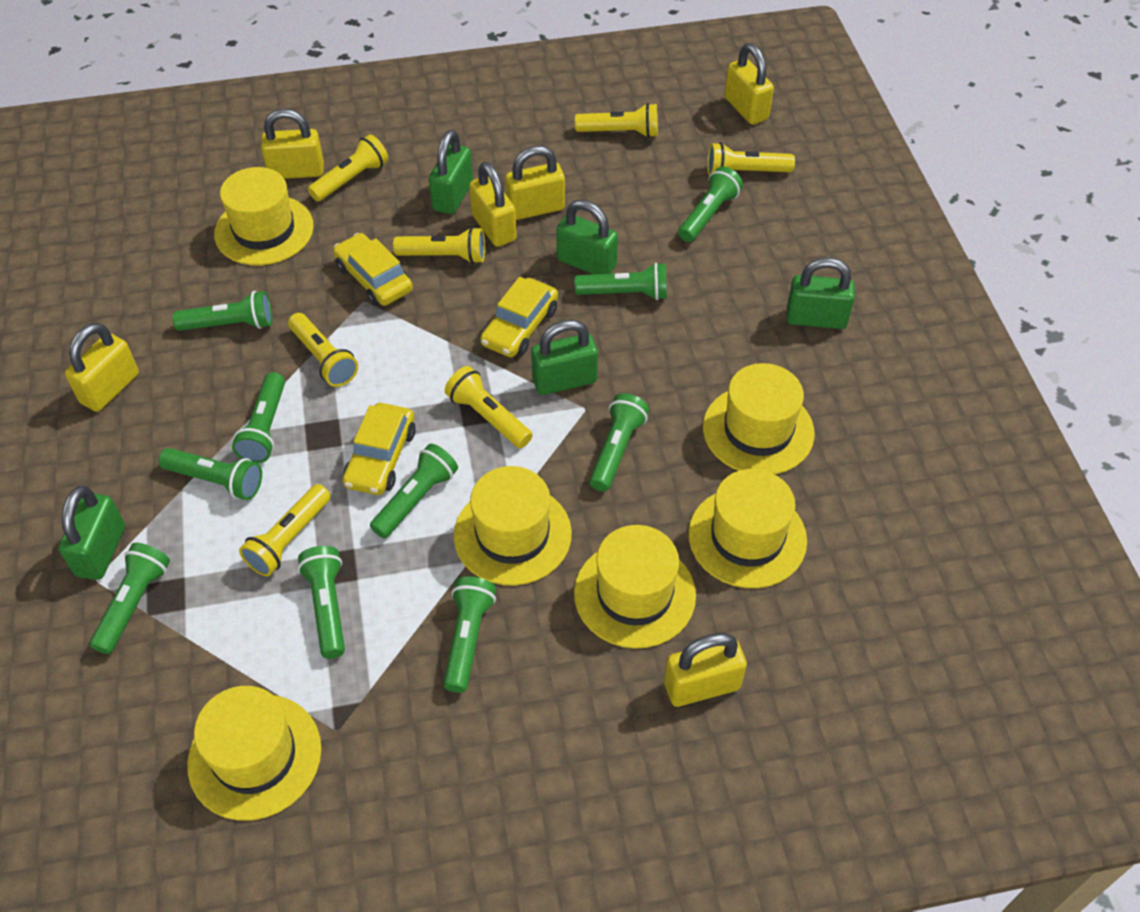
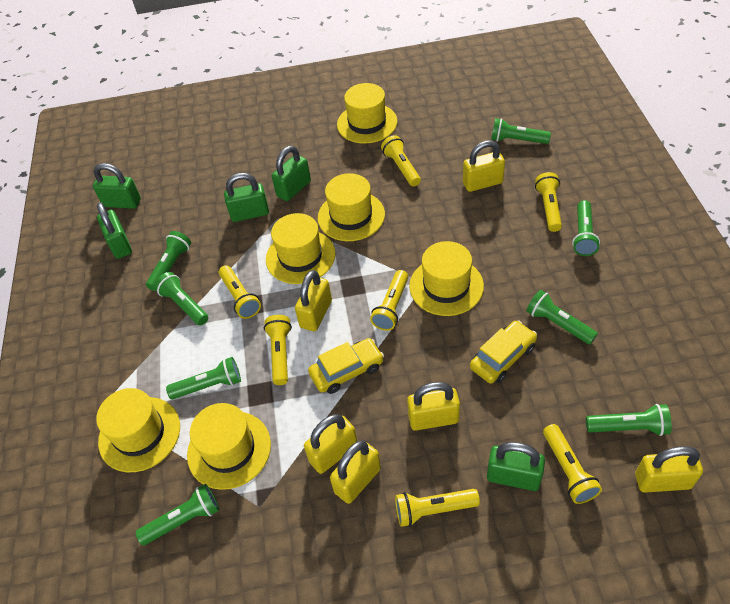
green flashlight: 10 -> 8
yellow car: 3 -> 2

